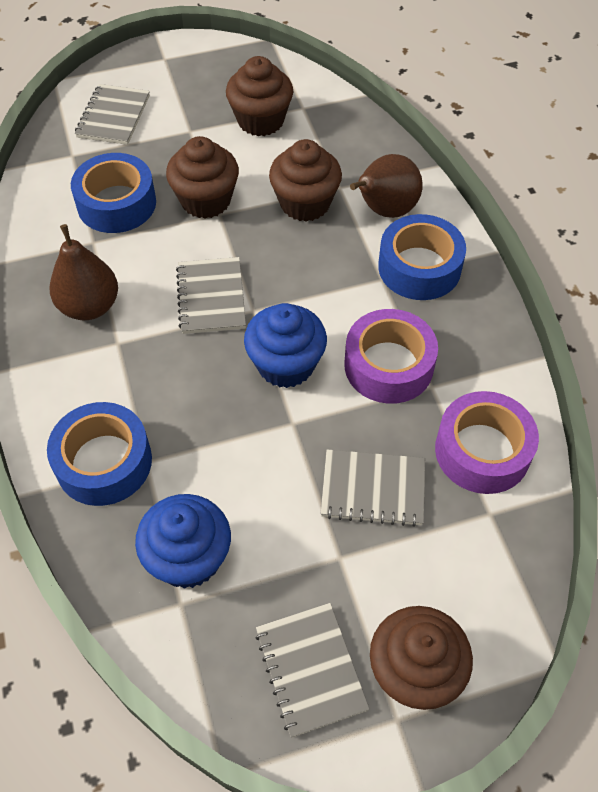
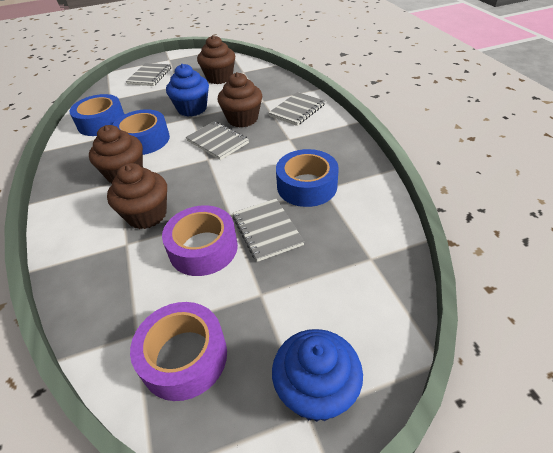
brown pear: 2 -> 0

